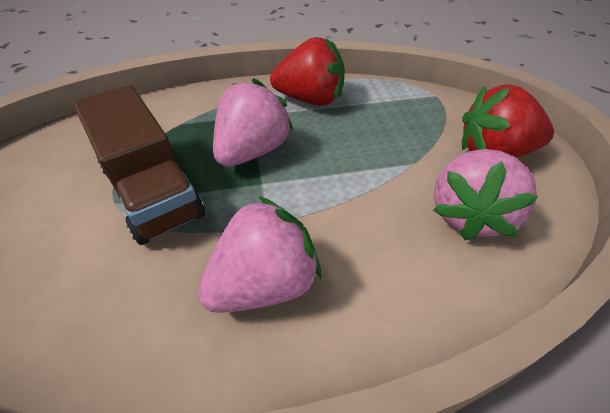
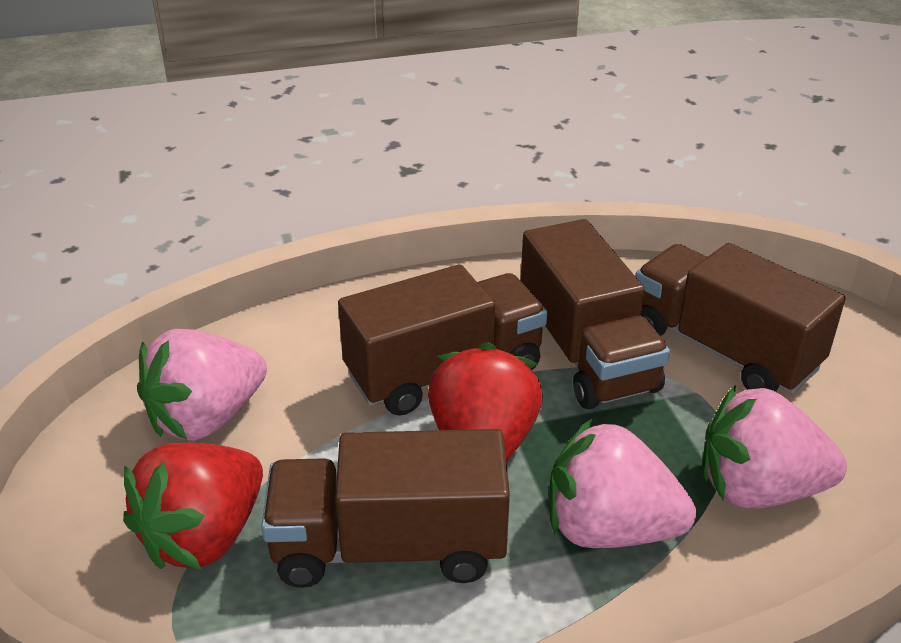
brown truck: 1 -> 4

